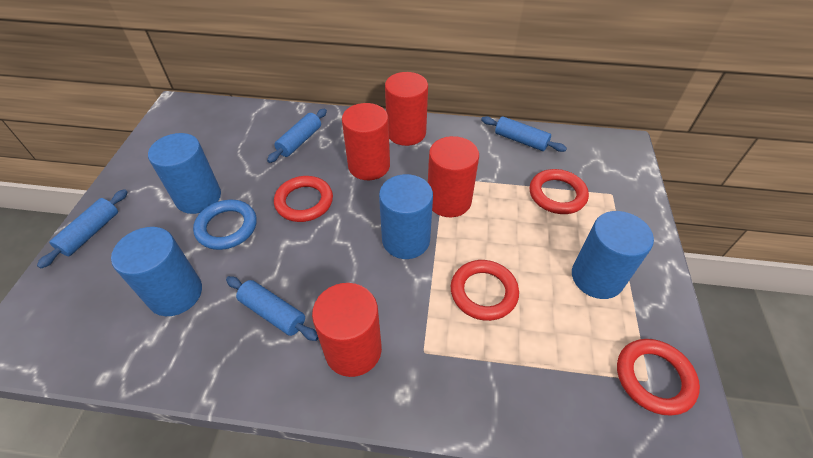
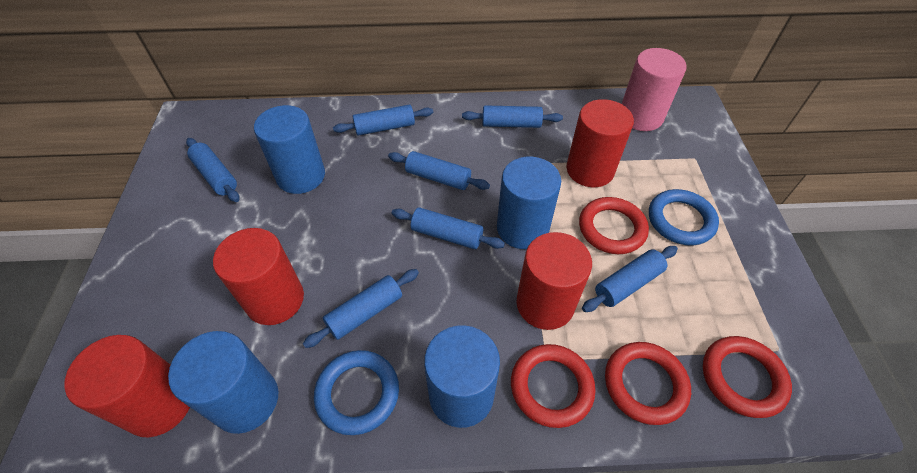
blue ring: 1 -> 2
blue rolling pin: 4 -> 7
pink cylinder: 0 -> 1

